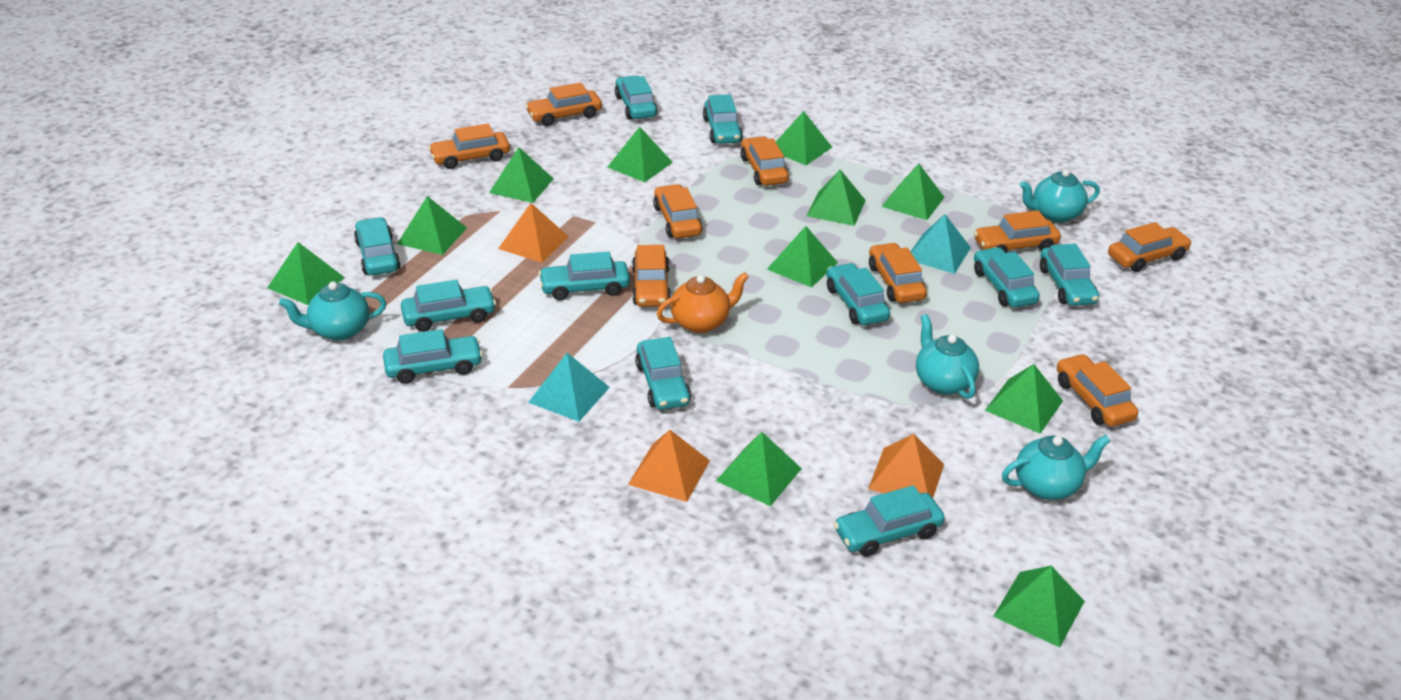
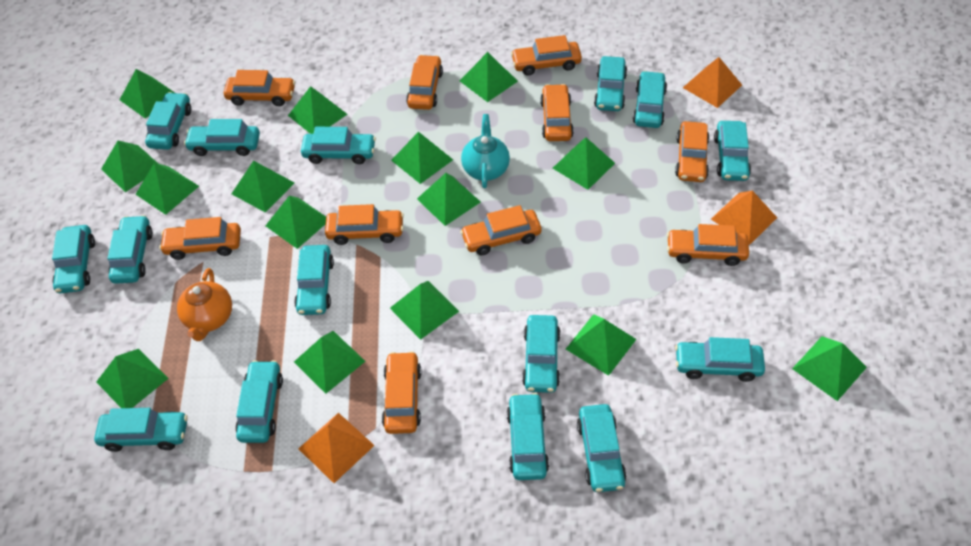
green pyramid: 11 -> 15
orange car: 9 -> 10
turquoise car: 11 -> 15
turquoise pyramid: 2 -> 0
turquoise teapot: 4 -> 1

